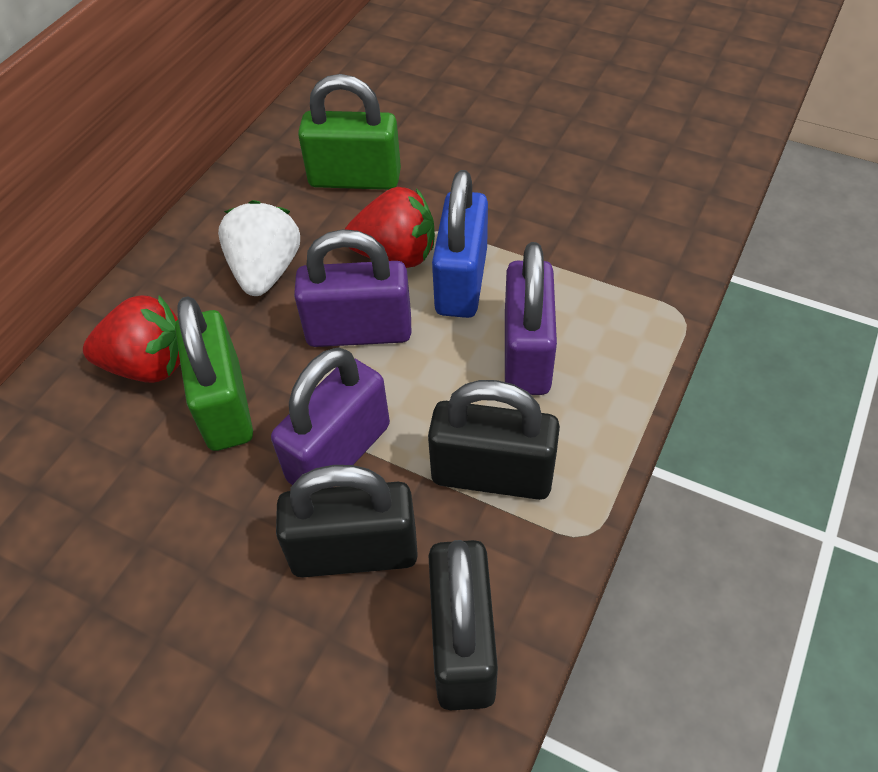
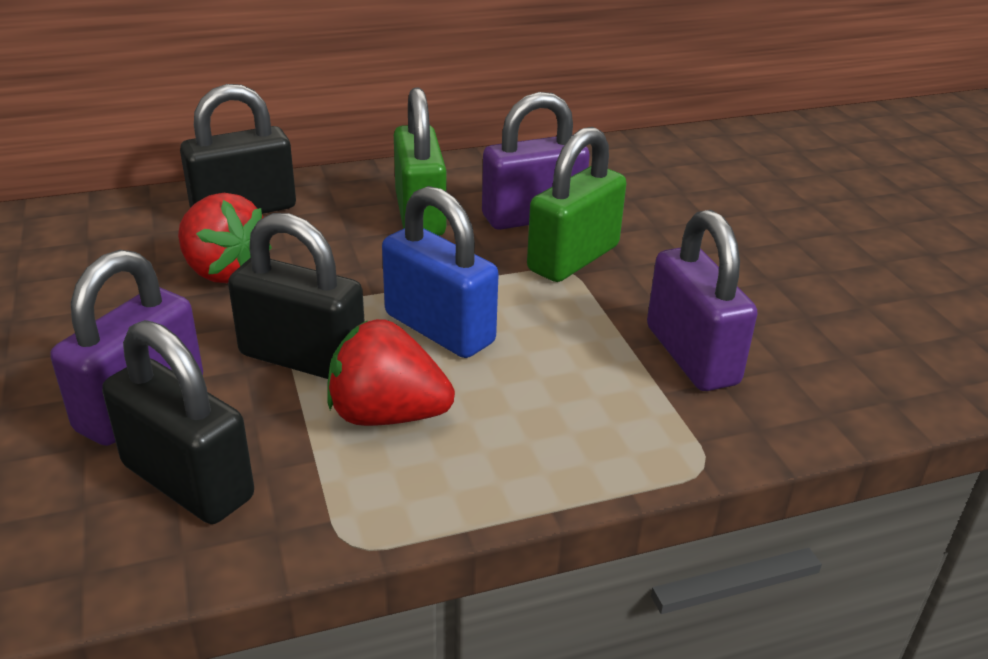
white strawberry: 1 -> 0

